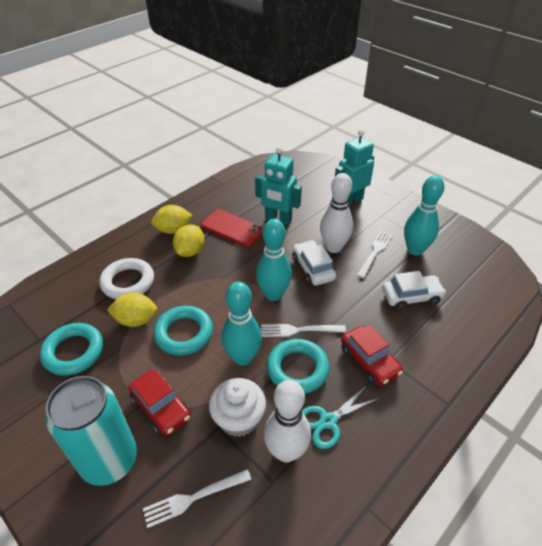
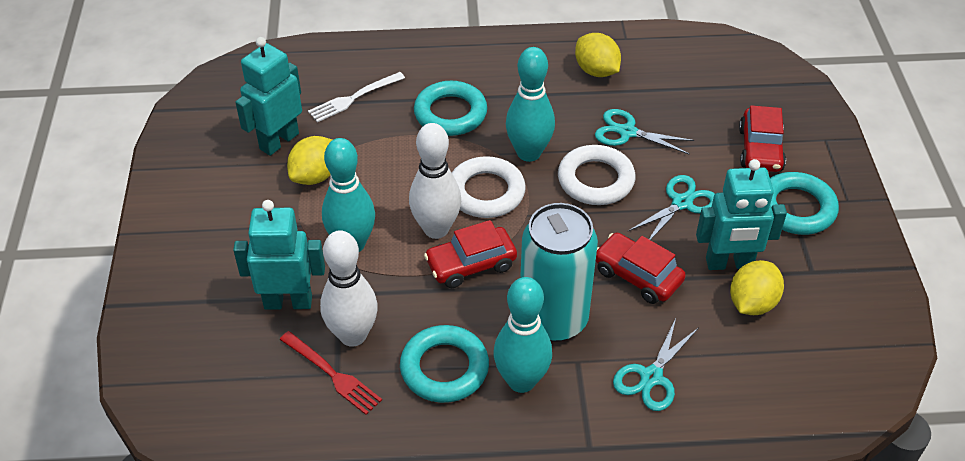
red car: 2 -> 3
red fork: 0 -> 1
red phone: 1 -> 0
turquoise robot: 2 -> 3
turquoise scissors: 1 -> 3
white car: 2 -> 0
white cupcake: 1 -> 0
white fork: 3 -> 1
white ring: 1 -> 2

